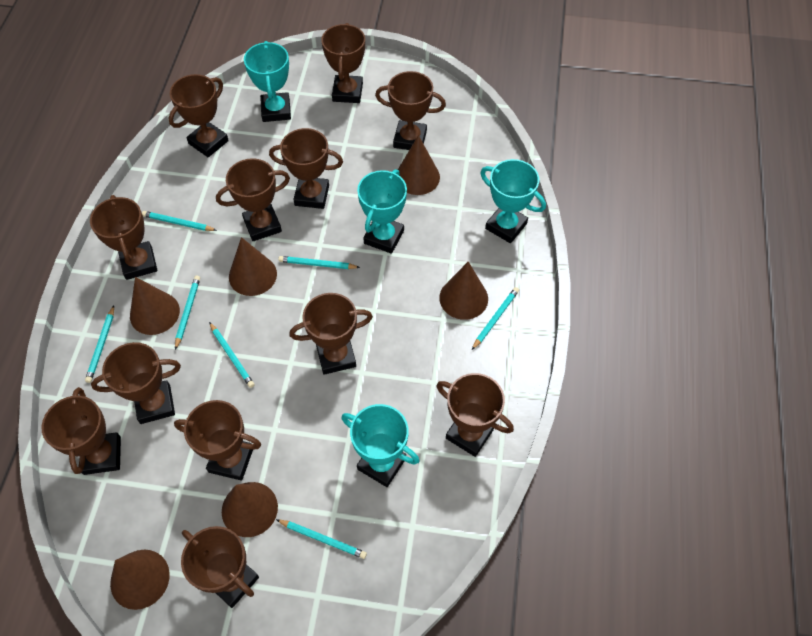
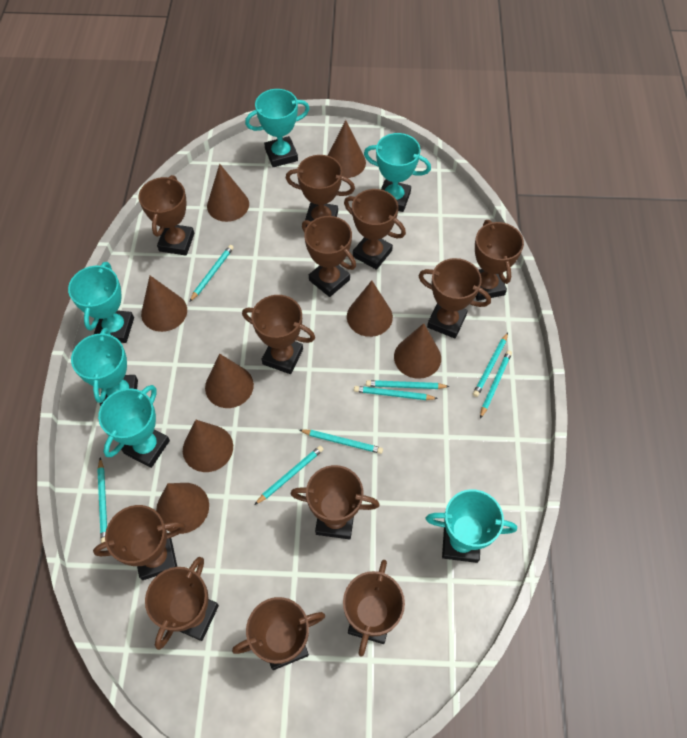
brown cone: 6 -> 8
turquoise pencil: 7 -> 8
turquoise trophy: 4 -> 6

